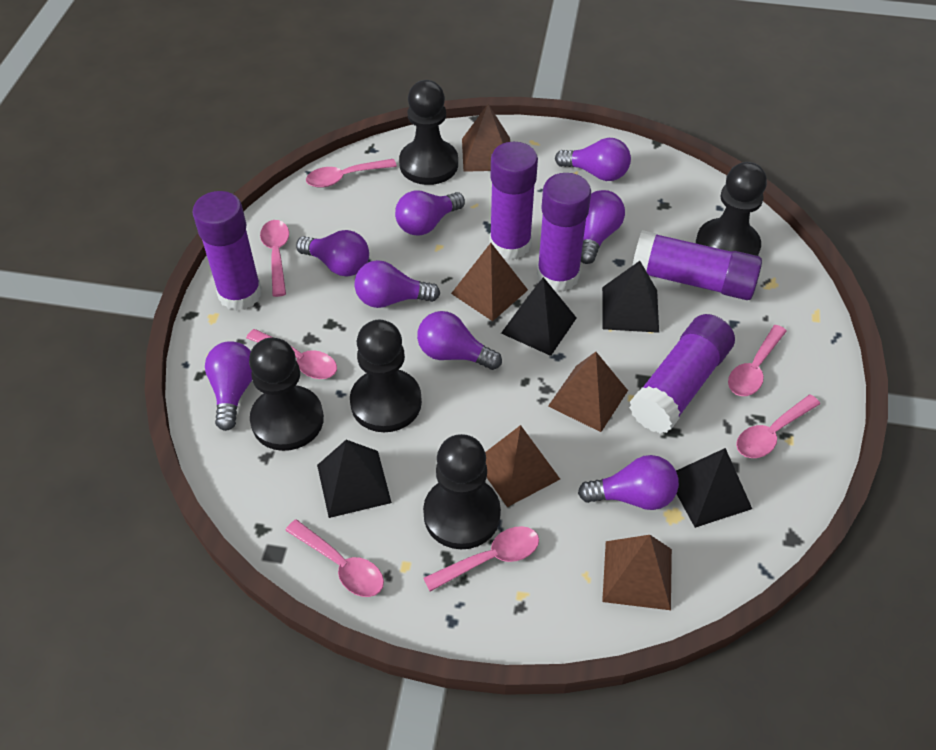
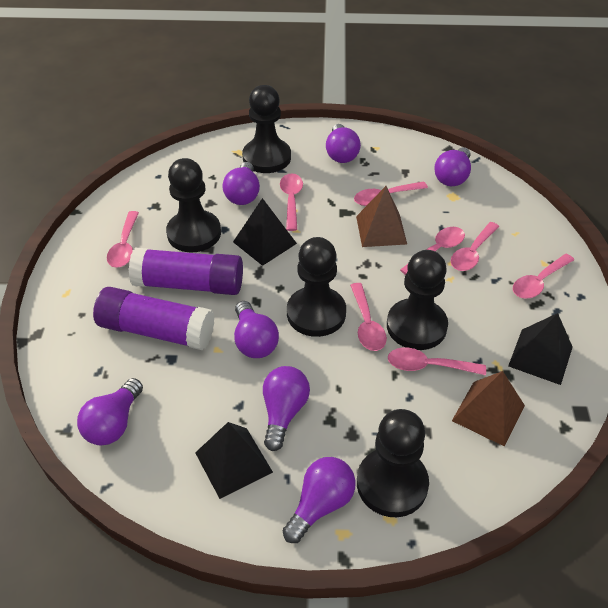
black pyramid: 4 -> 3
brown pyramid: 5 -> 2
pink spoon: 7 -> 8
purple glue stick: 5 -> 2
purple light bulb: 8 -> 7

